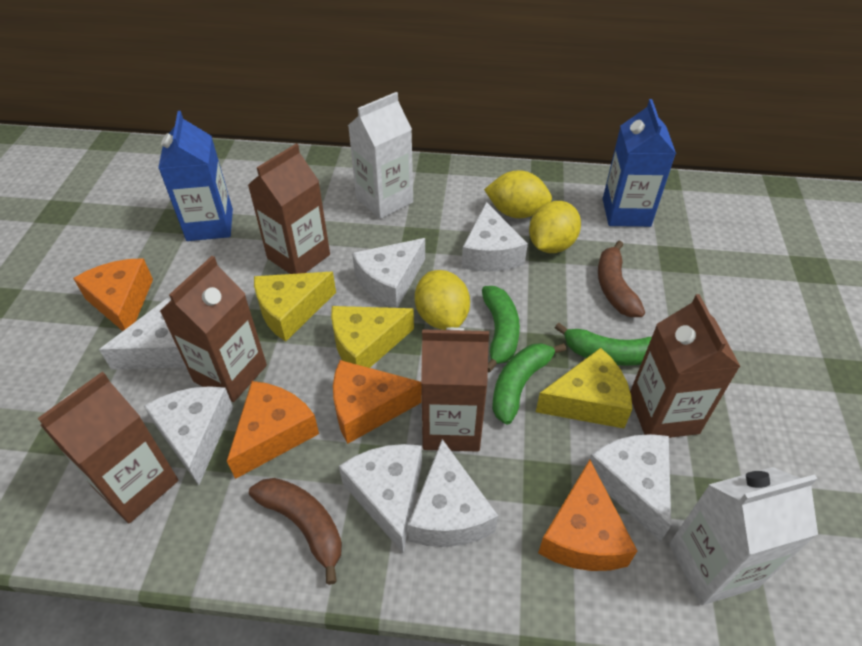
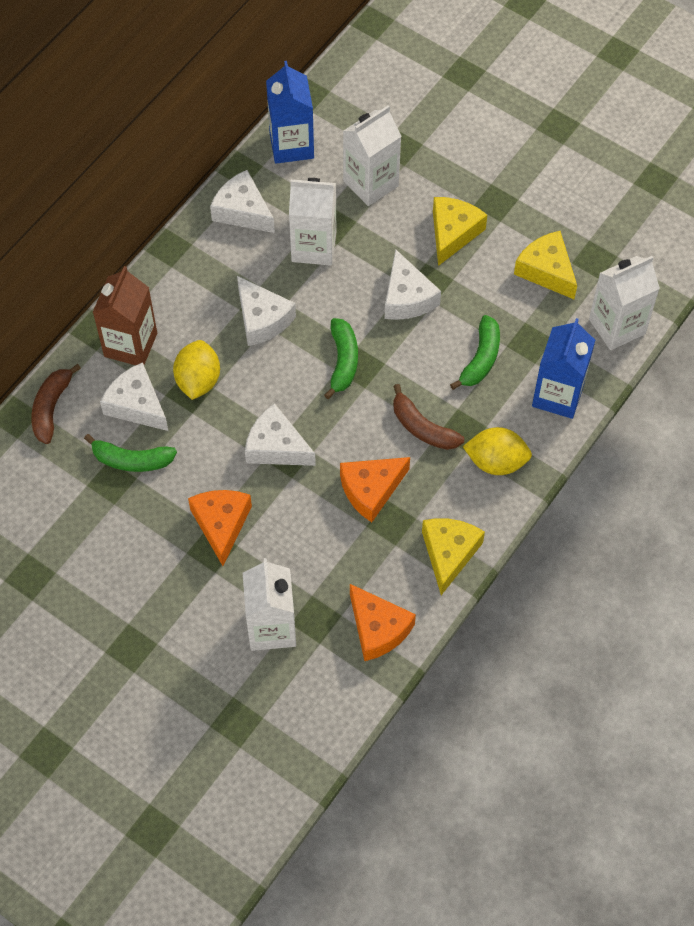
brown carton: 5 -> 1
orange cheese: 4 -> 3
white carton: 2 -> 4
white cheese: 7 -> 5
yellow lemon: 3 -> 2

